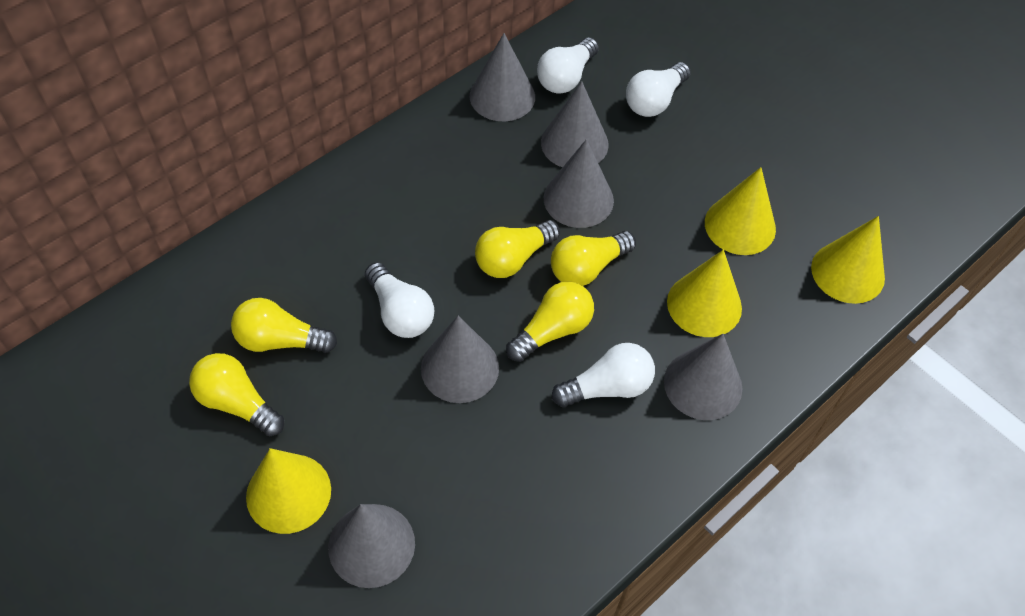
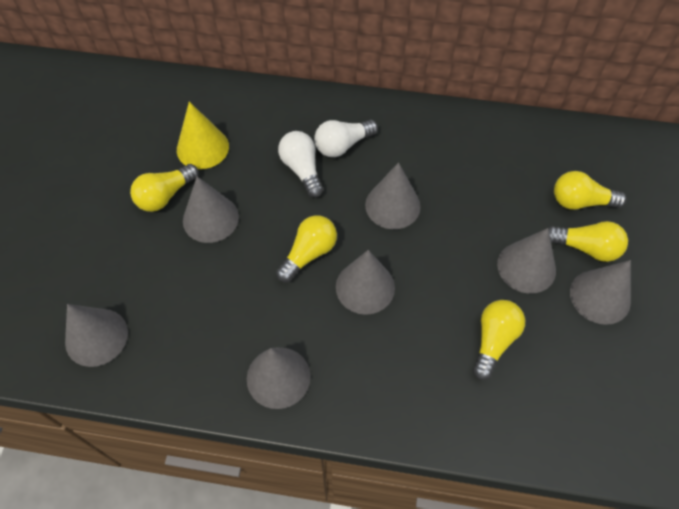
grey cone: 6 -> 7
white light bulb: 4 -> 2
yellow cone: 4 -> 1

